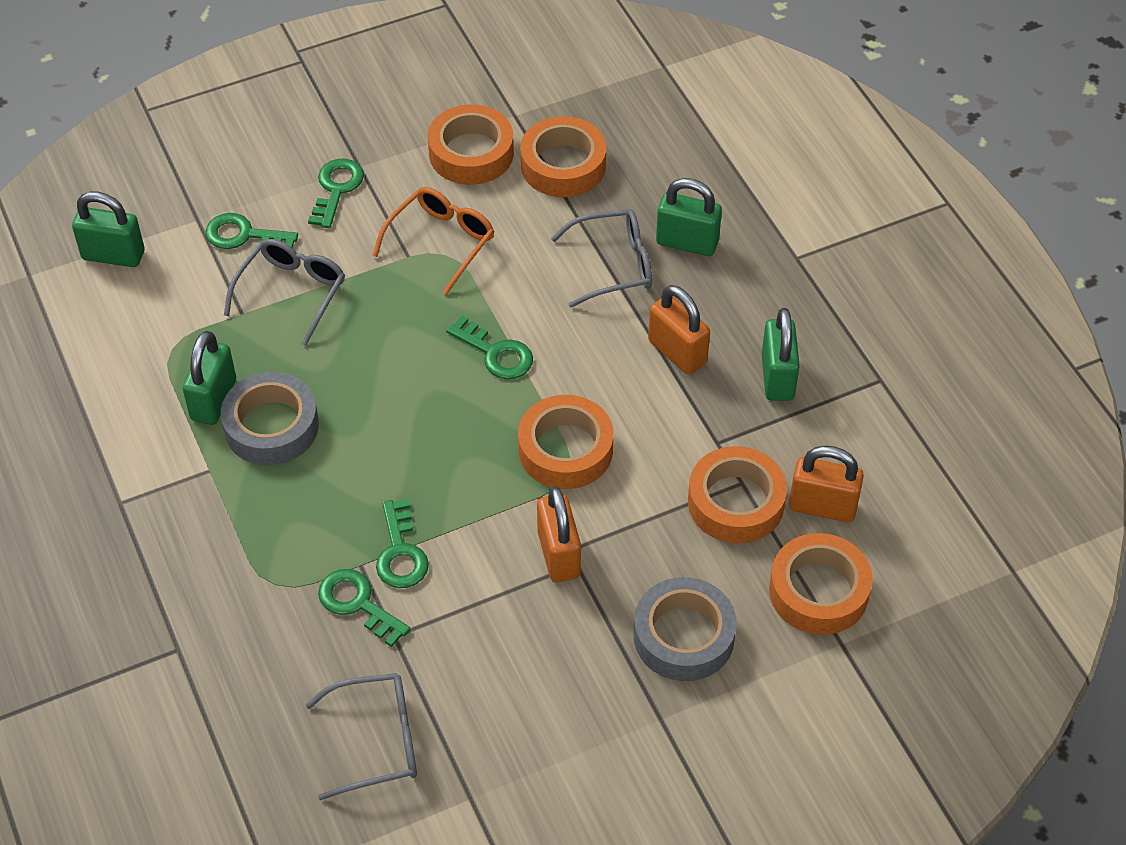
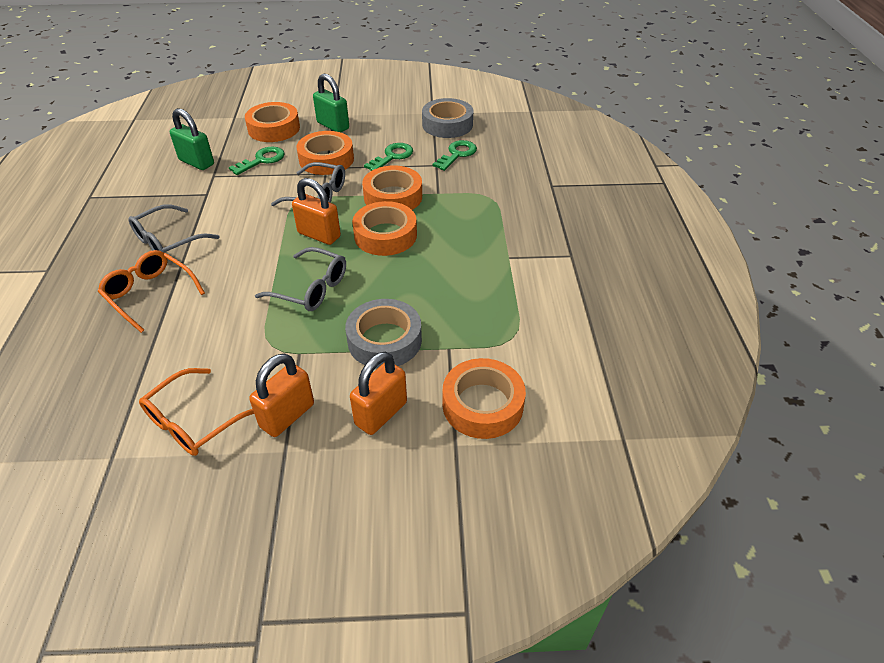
green key: 5 -> 3
green padlock: 4 -> 2
orange glasses: 1 -> 2

